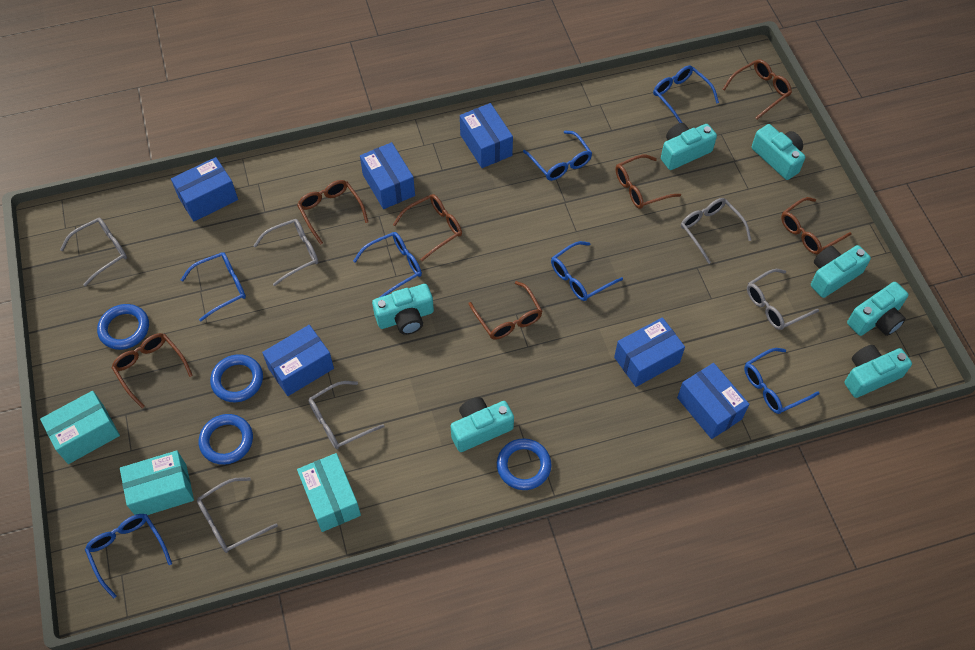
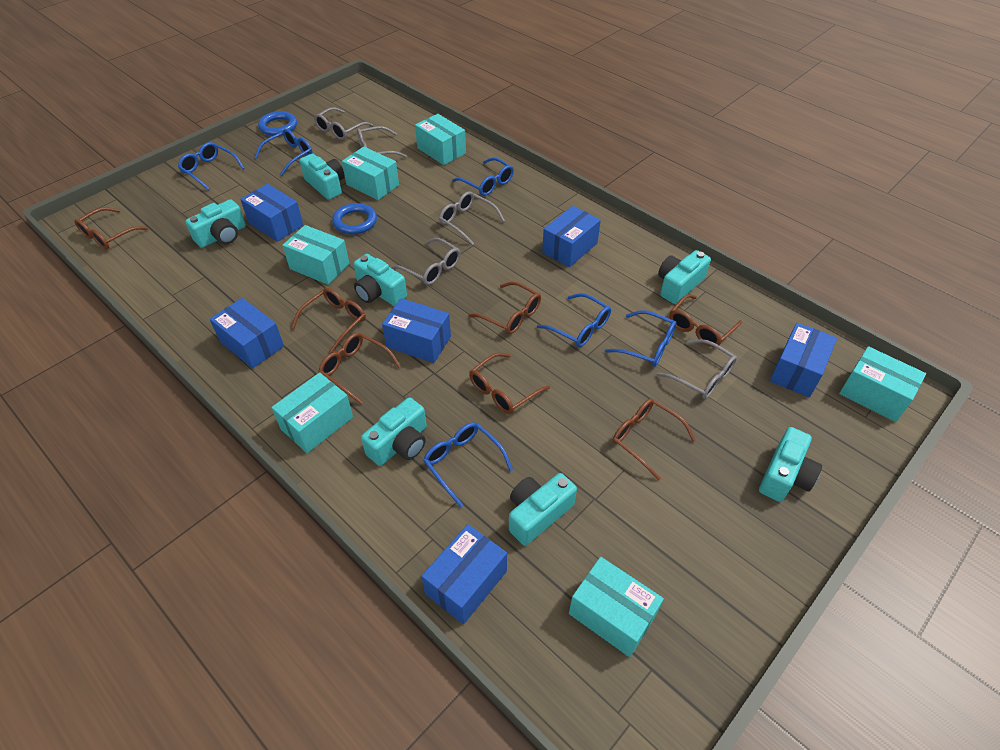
blue glasses: 7 -> 6
blue ring: 4 -> 2
grey glasses: 6 -> 5
turquoise box: 3 -> 6

